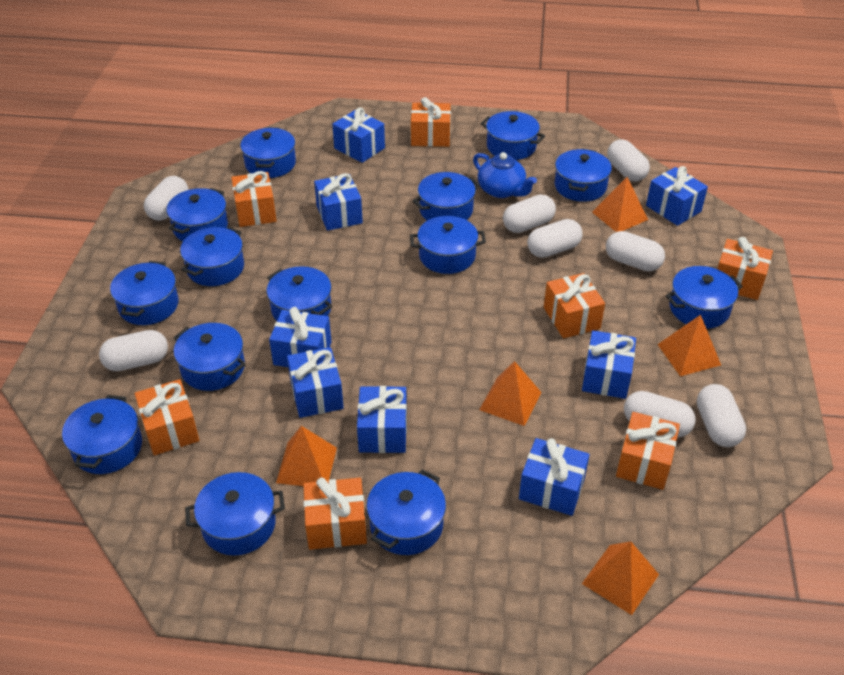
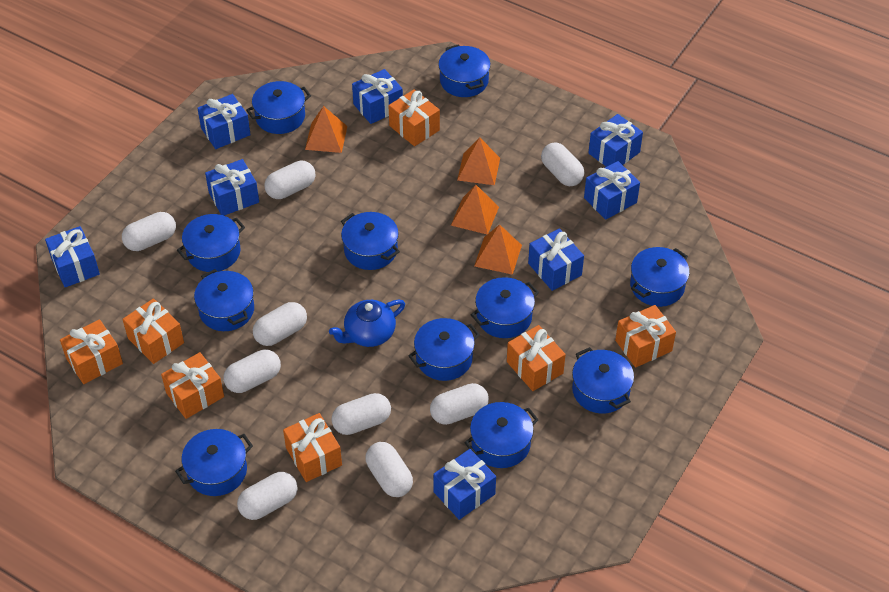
blue pot: 14 -> 11
orange pyramid: 5 -> 4
white capsule: 8 -> 9

